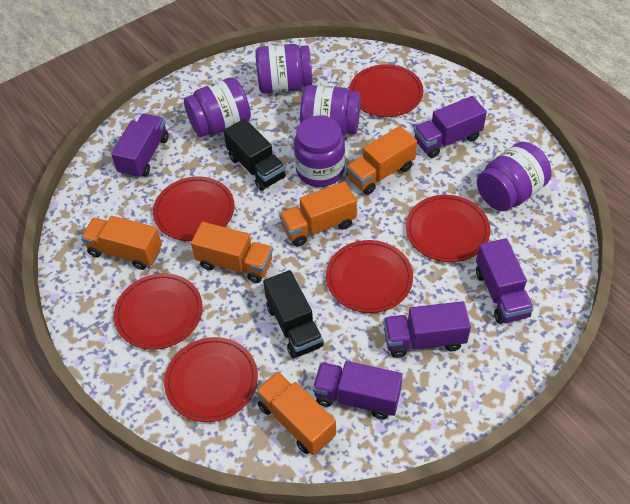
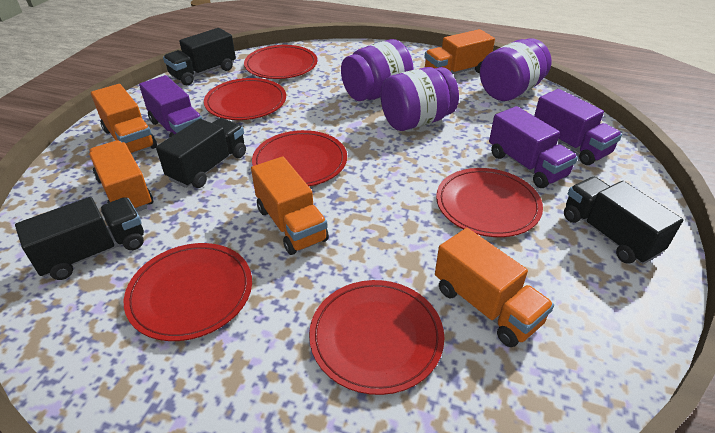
black truck: 2 -> 4
purple jar: 5 -> 3
purple truck: 5 -> 3

